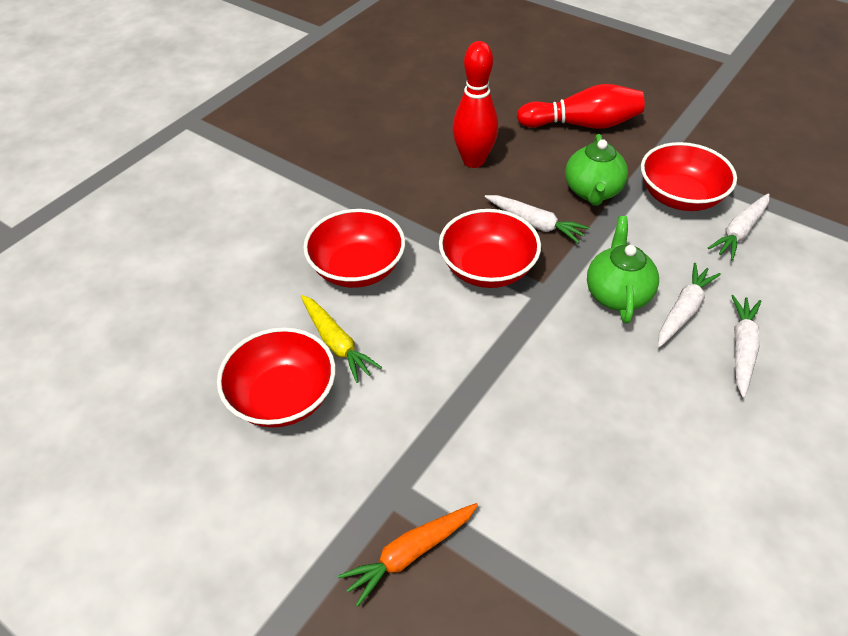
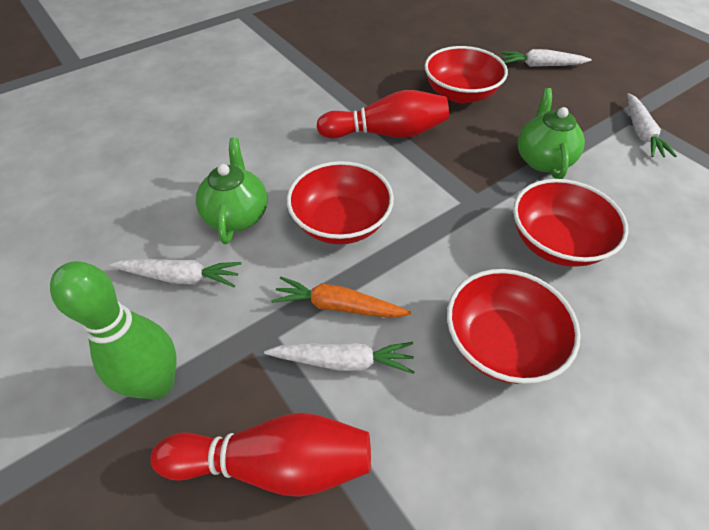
green bowling pin: 0 -> 1
yellow carrot: 1 -> 0

